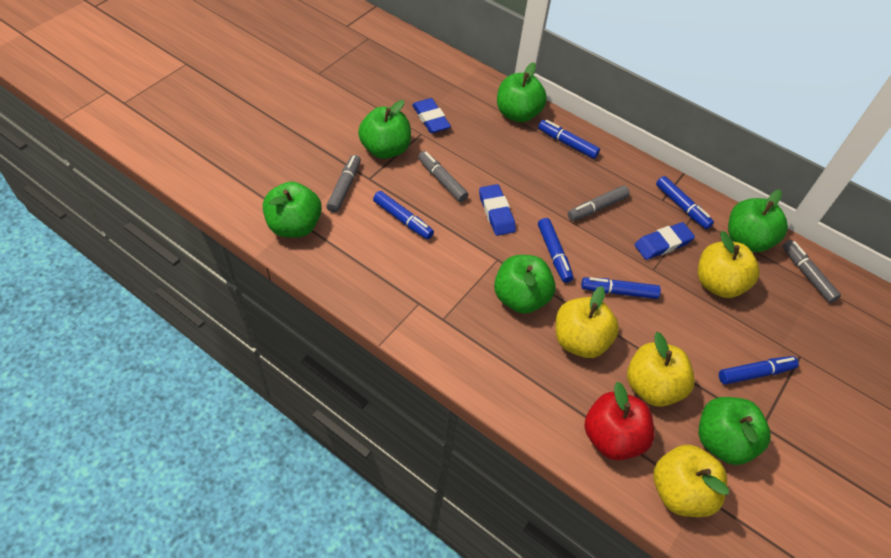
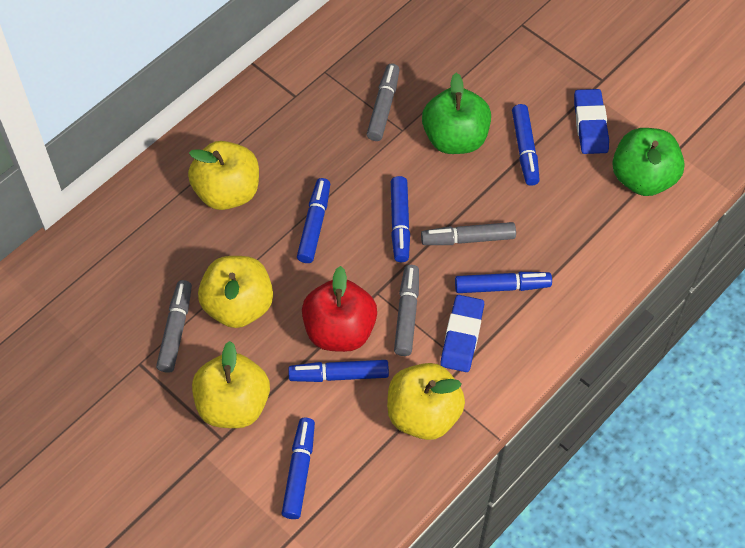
blue eraser: 3 -> 2
green apple: 6 -> 2

